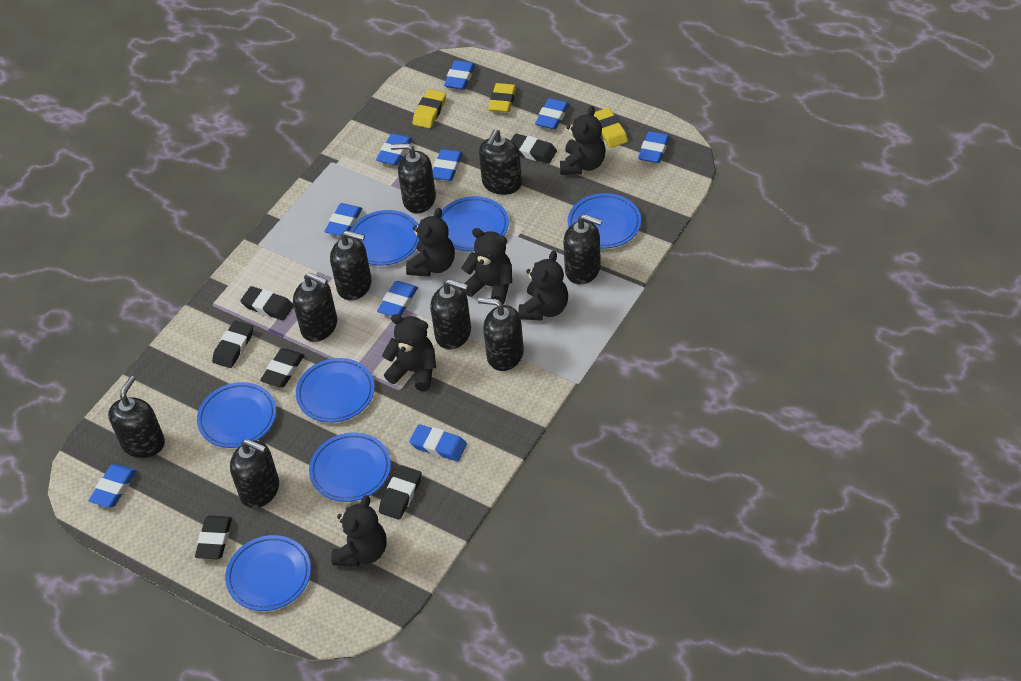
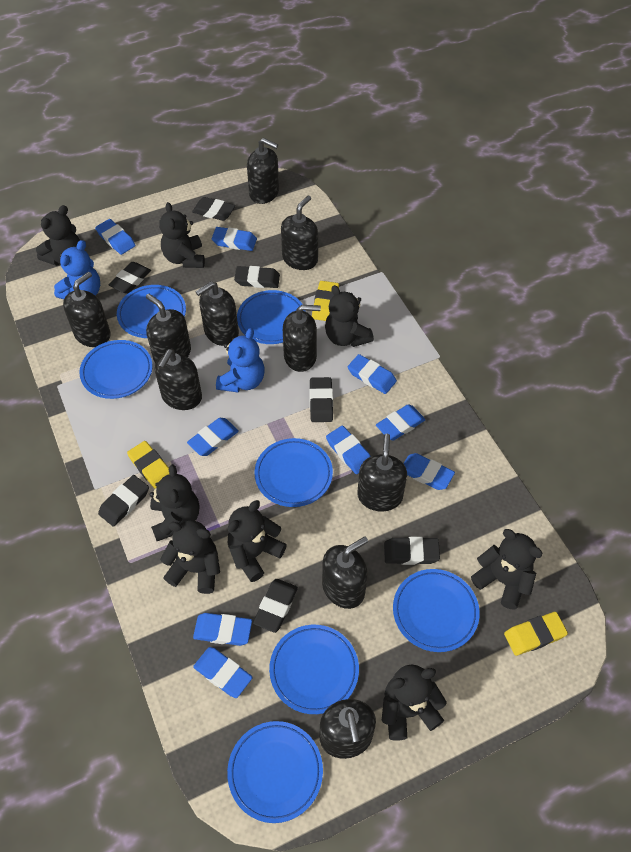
black eraser: 6 -> 7
black soap dispenser: 9 -> 10
black teddy bear: 6 -> 8
blue teddy bear: 0 -> 2

